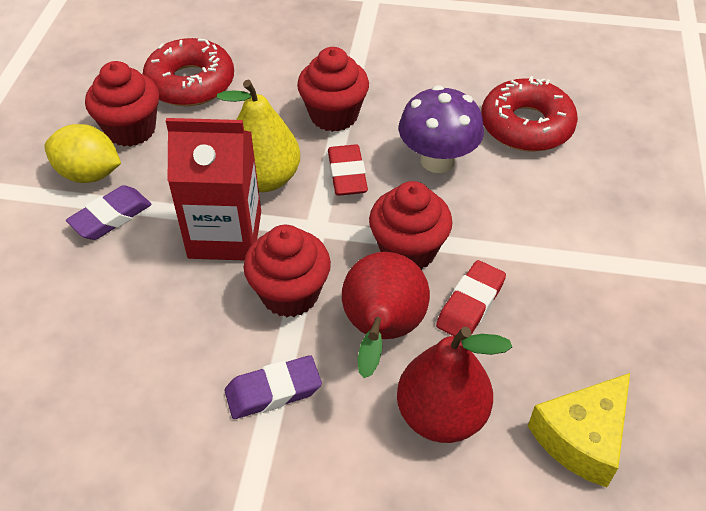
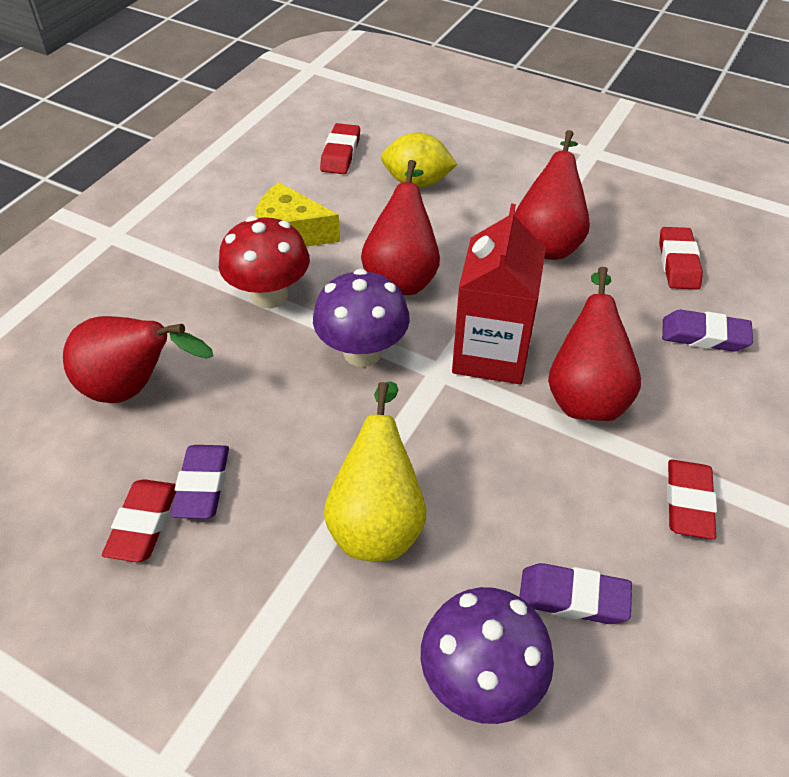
purple eraser: 2 -> 3
purple mushroom: 1 -> 2
red cupcake: 4 -> 0
red donut: 2 -> 0
red eraser: 2 -> 4
red mushroom: 0 -> 1
red pear: 2 -> 4

